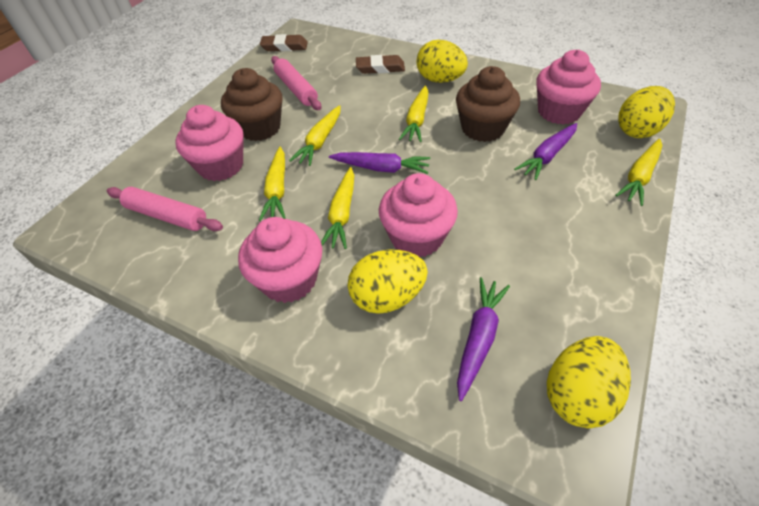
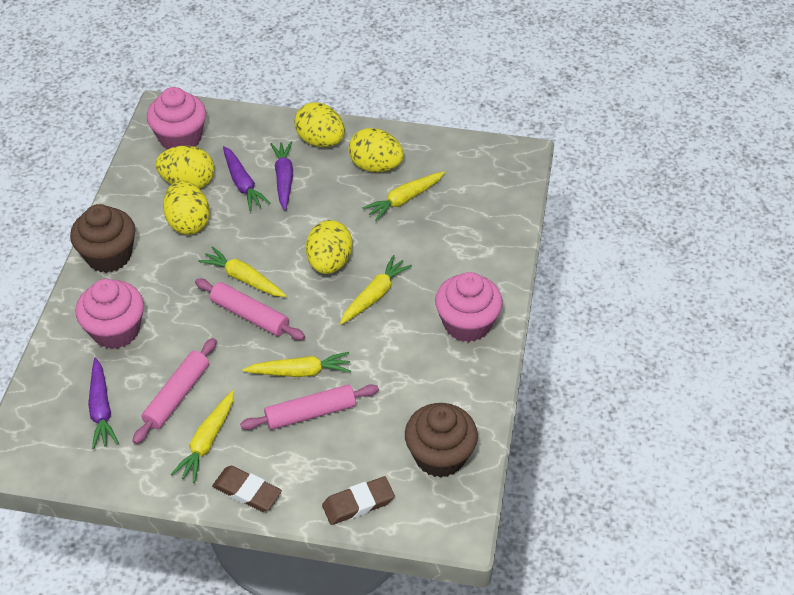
pink cupcake: 4 -> 3
pink rolling pin: 2 -> 3
yellow egg: 4 -> 5

